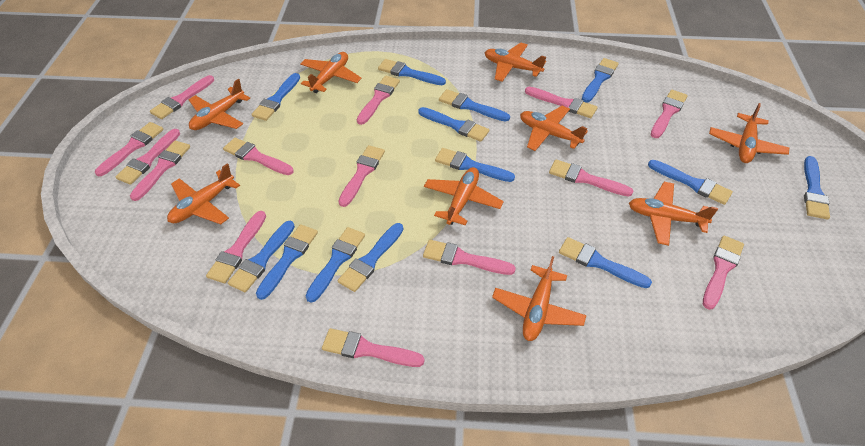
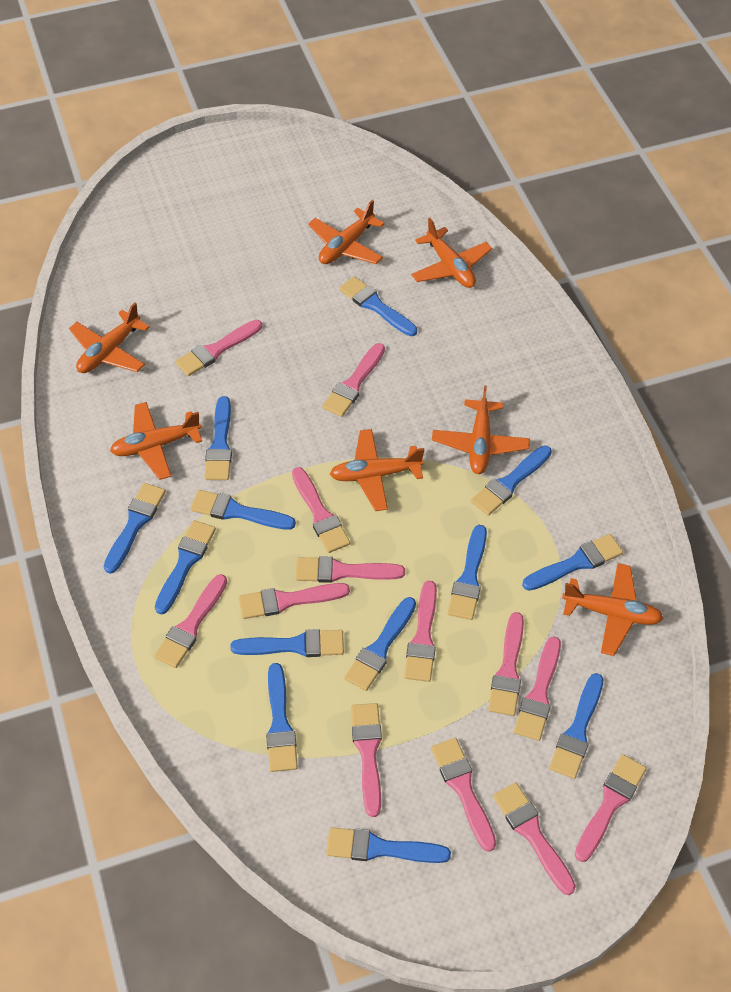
orange plane: 9 -> 7
pink brush: 14 -> 13

